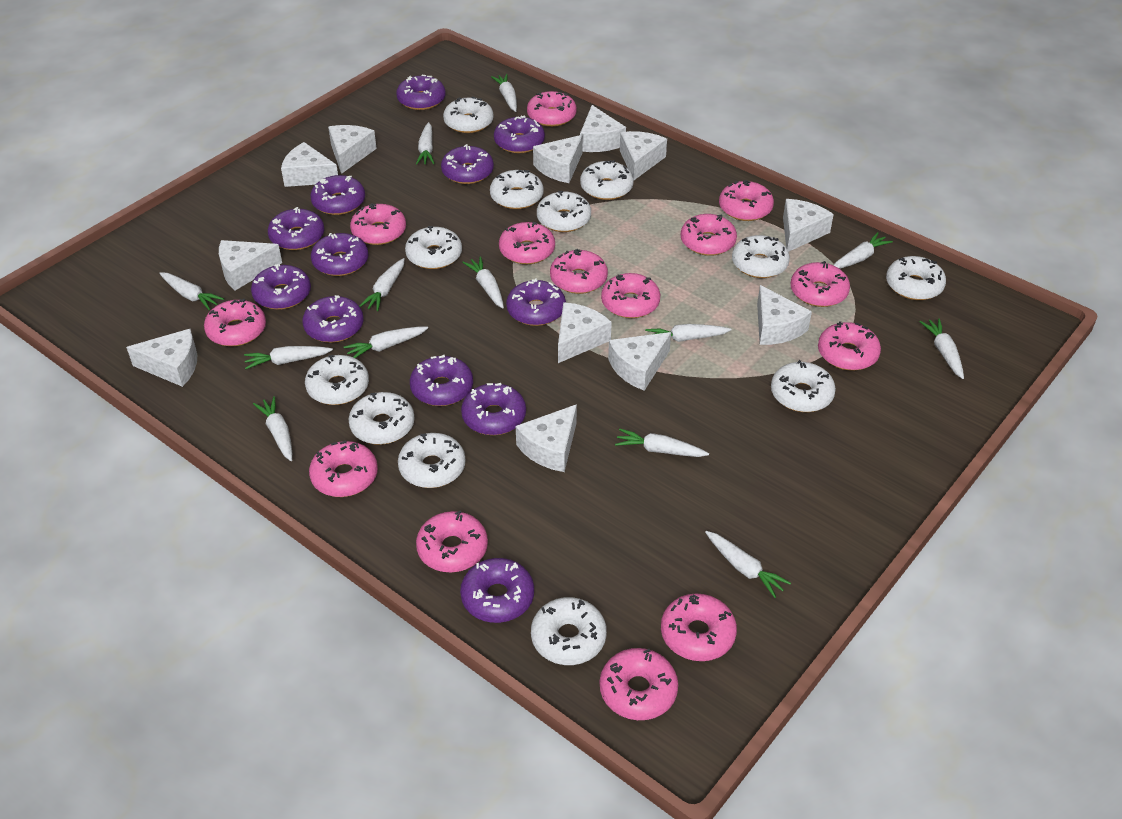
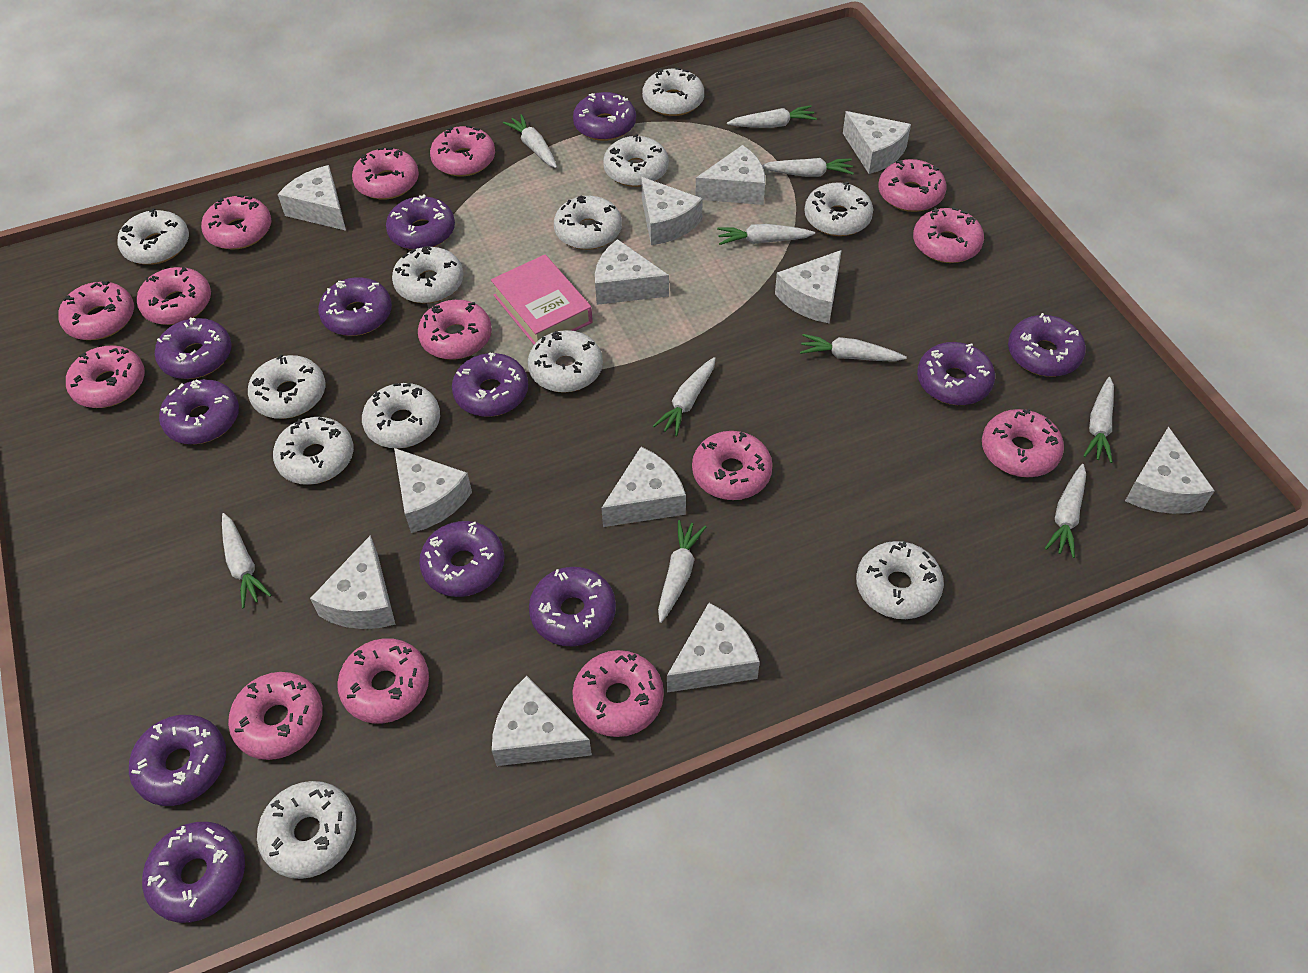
pink book: 0 -> 1
white carrot: 13 -> 10

